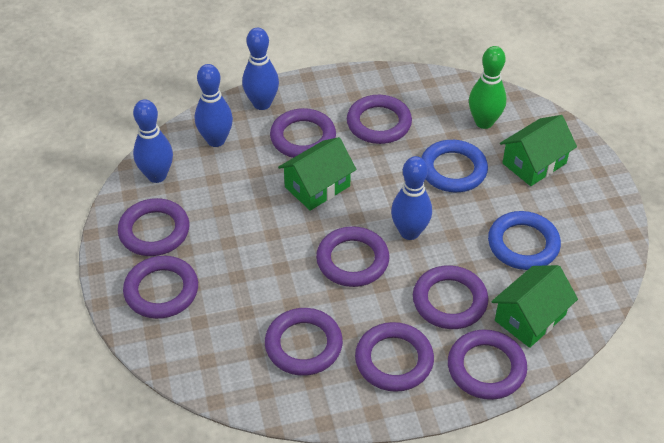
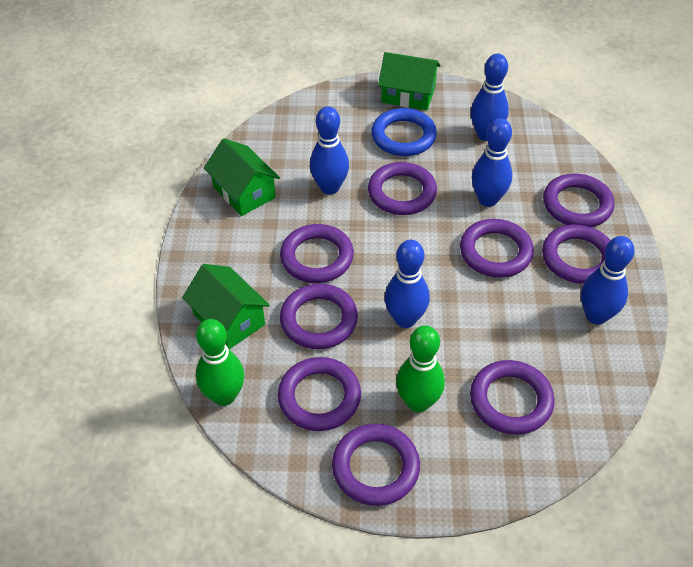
blue bowling pin: 4 -> 5
blue ring: 2 -> 1
green bowling pin: 1 -> 2

